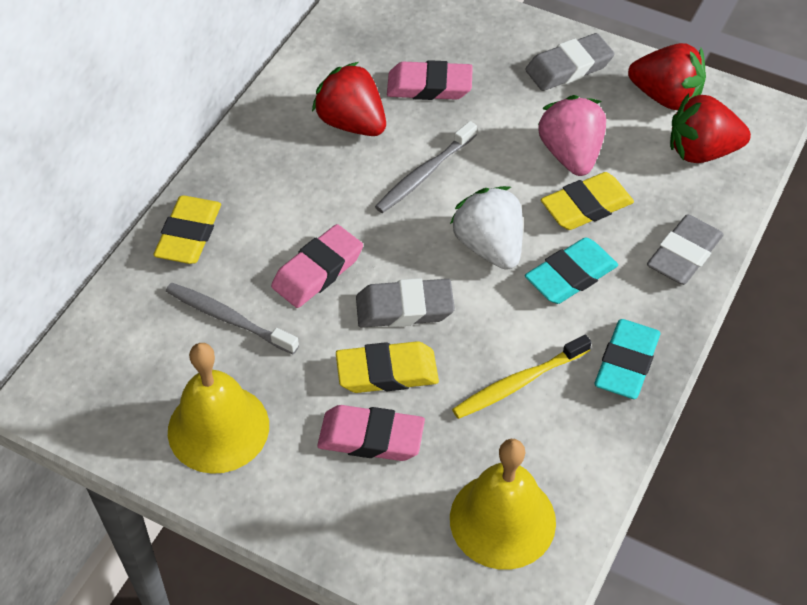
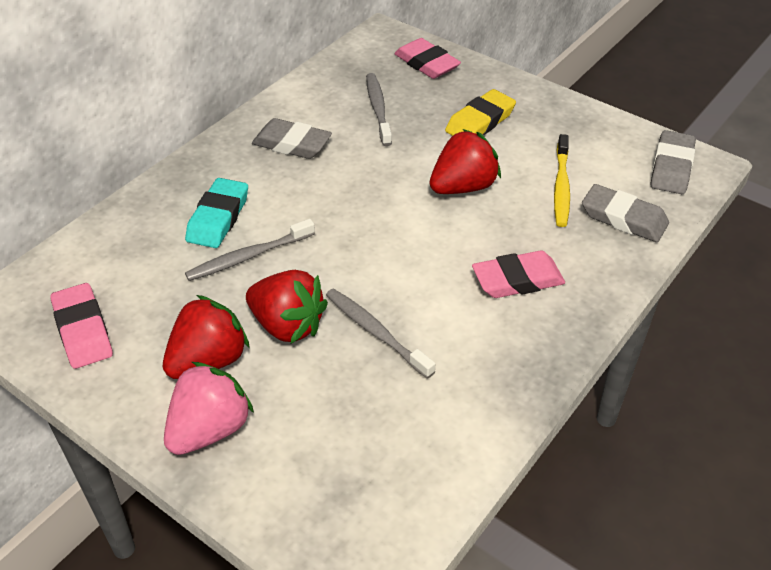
grey toothbrush: 2 -> 3
turquoise eraser: 2 -> 1
white strawberry: 1 -> 0
yellow bell: 2 -> 0
yellow eraser: 3 -> 1

